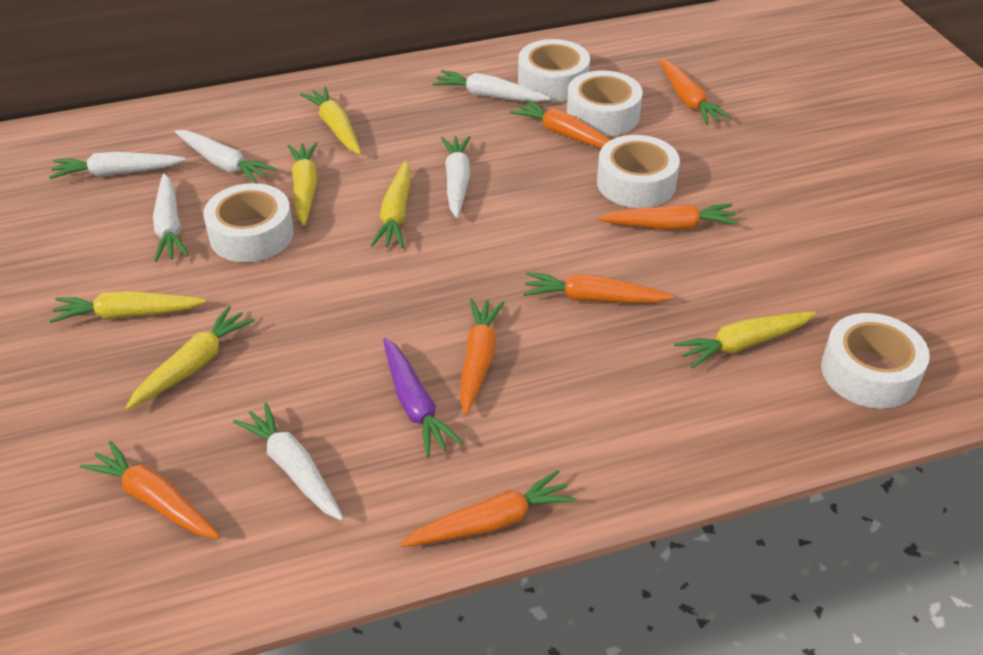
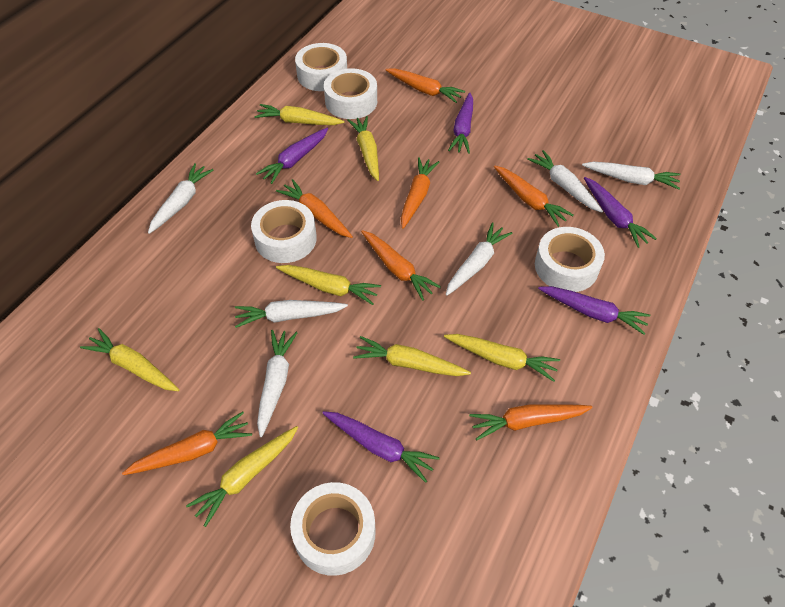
purple carrot: 1 -> 5
yellow carrot: 6 -> 7

